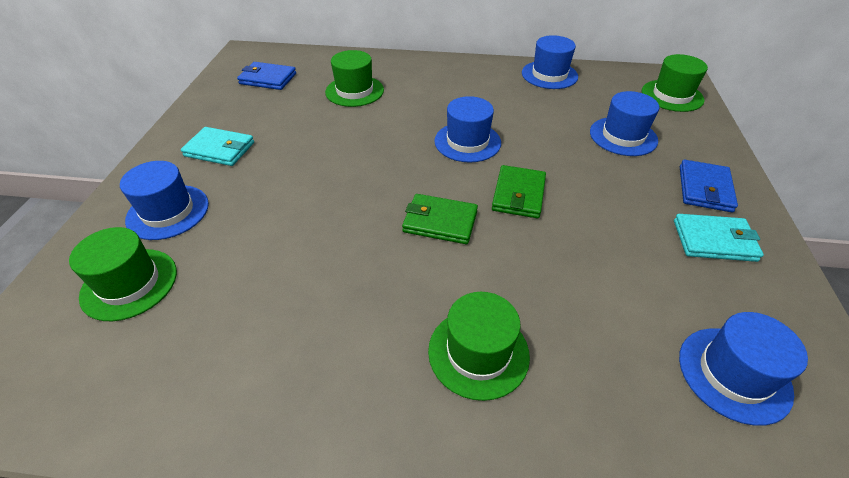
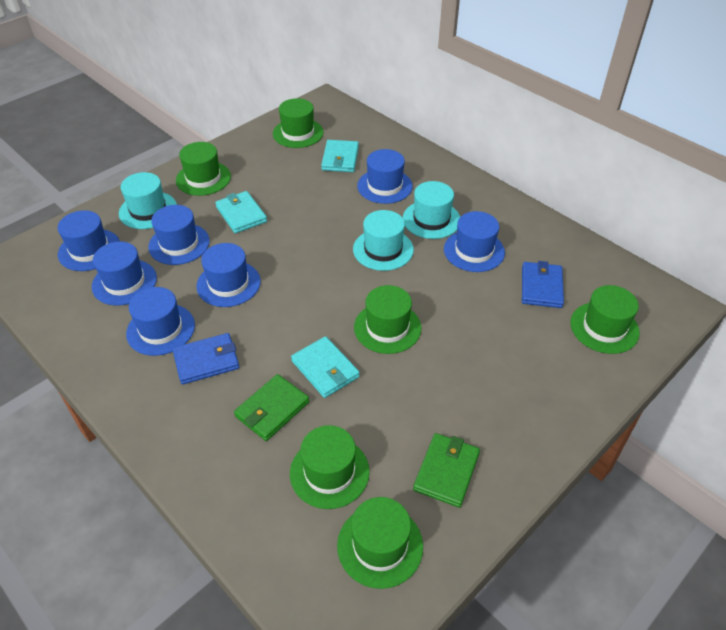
blue hat: 5 -> 7
green hat: 4 -> 6
turquoise hat: 0 -> 3
turquoise wallet: 2 -> 3

